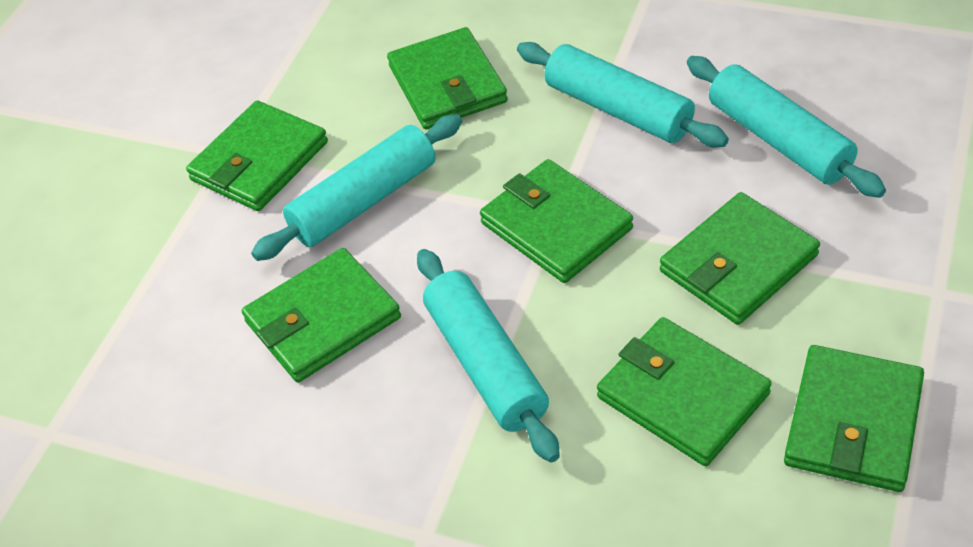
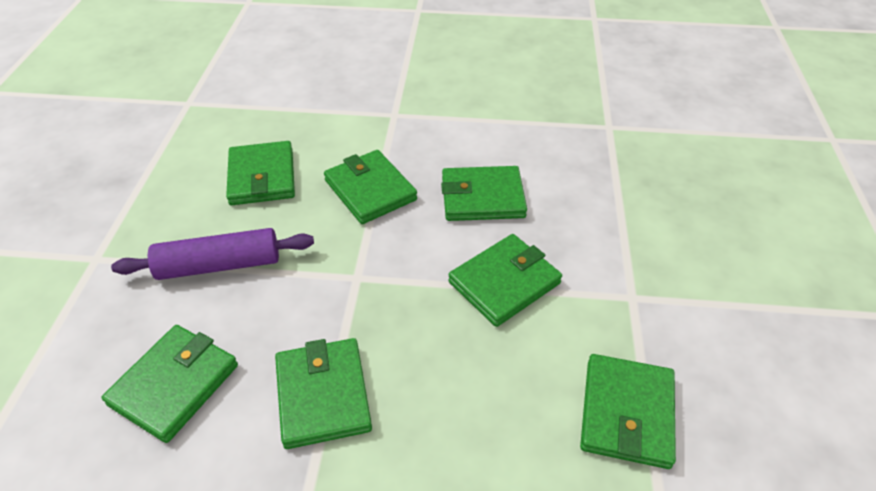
purple rolling pin: 0 -> 1
turquoise rolling pin: 4 -> 0

